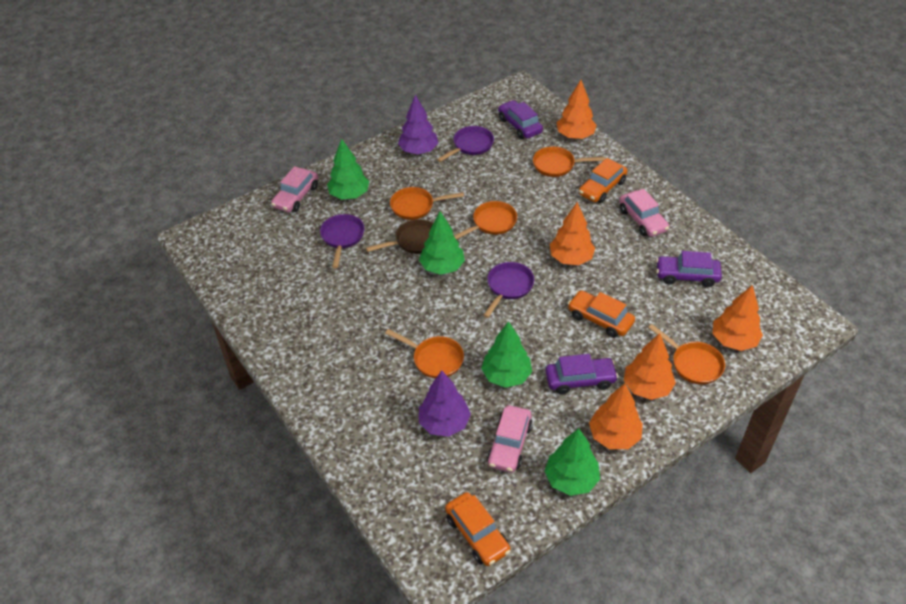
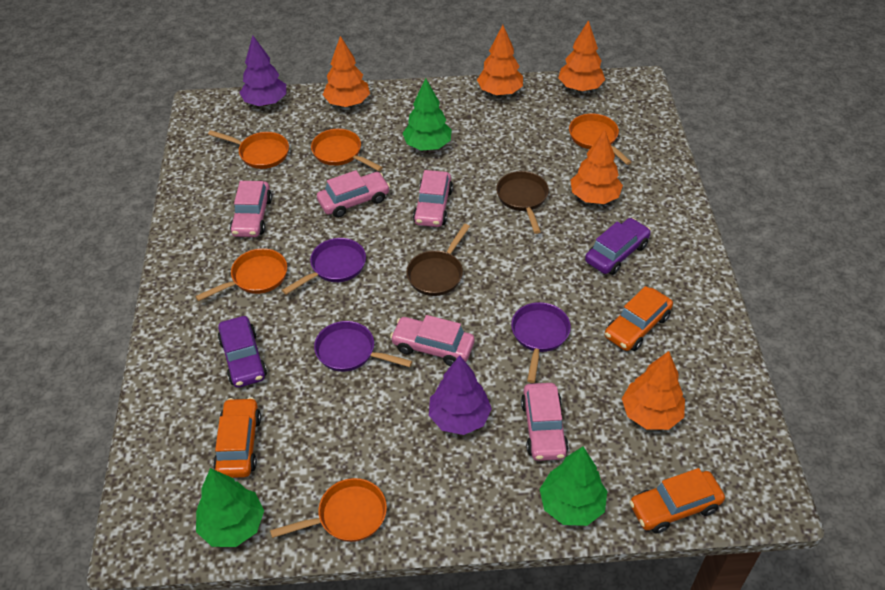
brown pan: 1 -> 2
green tree: 4 -> 3
pink car: 3 -> 5
purple car: 3 -> 2

